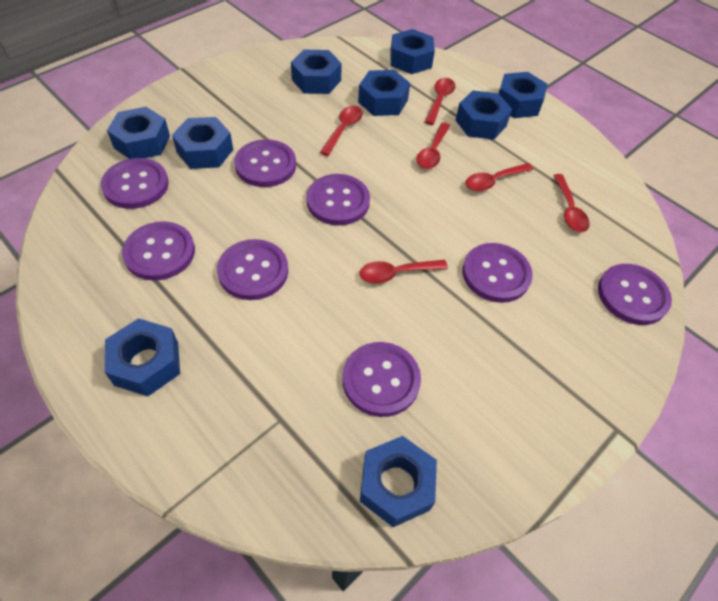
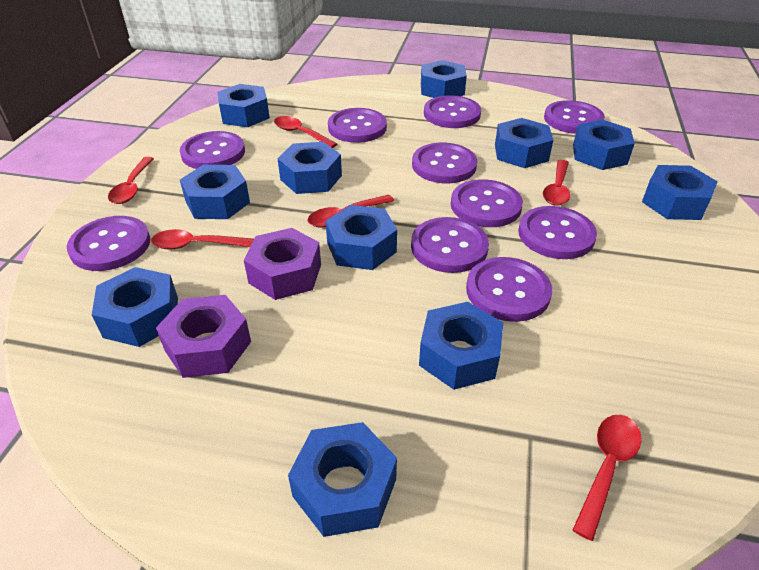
blue nut: 9 -> 11
purple button: 8 -> 10
purple nut: 0 -> 2

